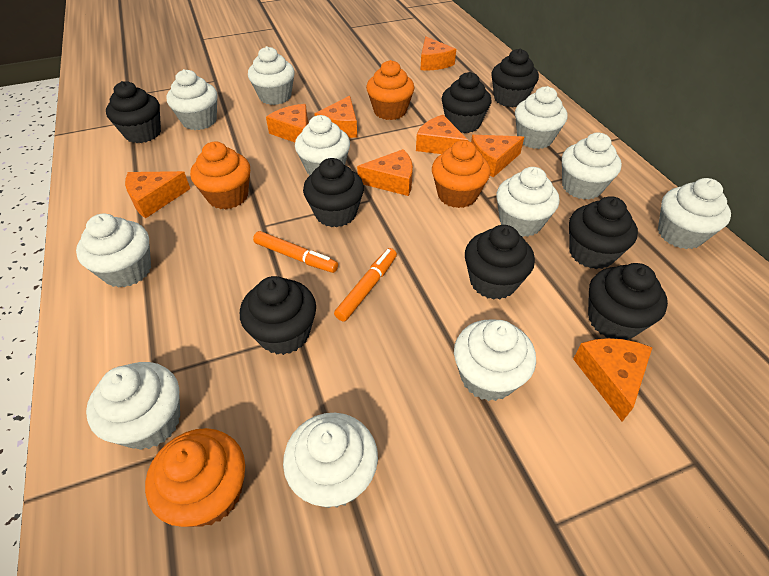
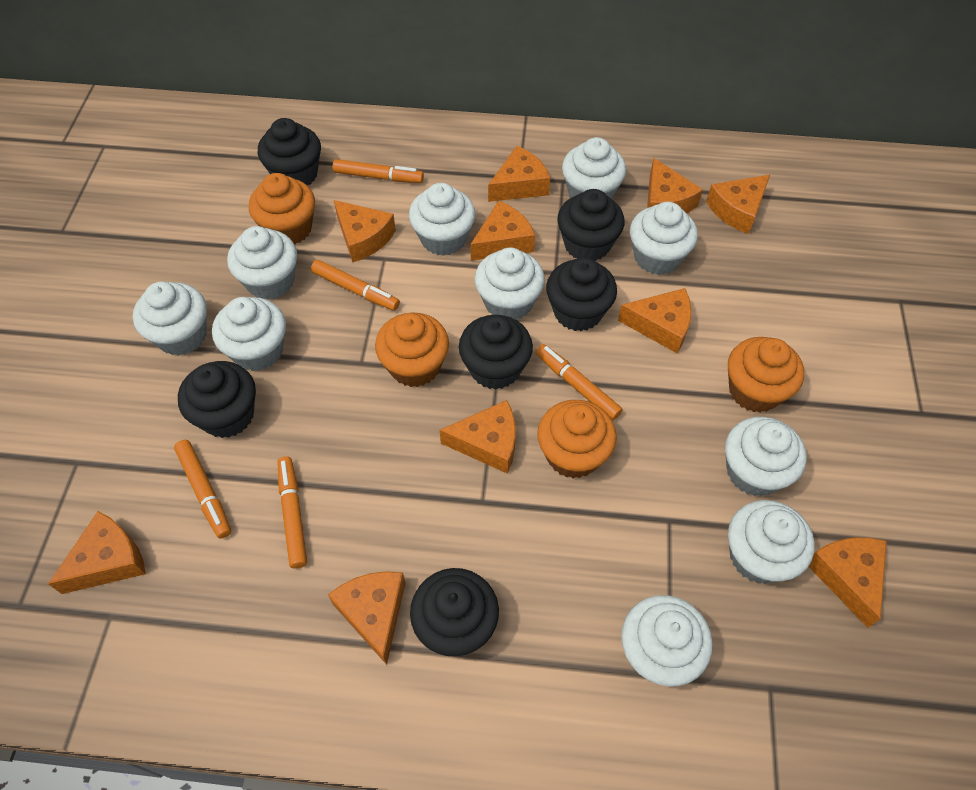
black cupcake: 8 -> 6
orange cheese: 8 -> 10
orange marker: 2 -> 5
white cupcake: 11 -> 10

